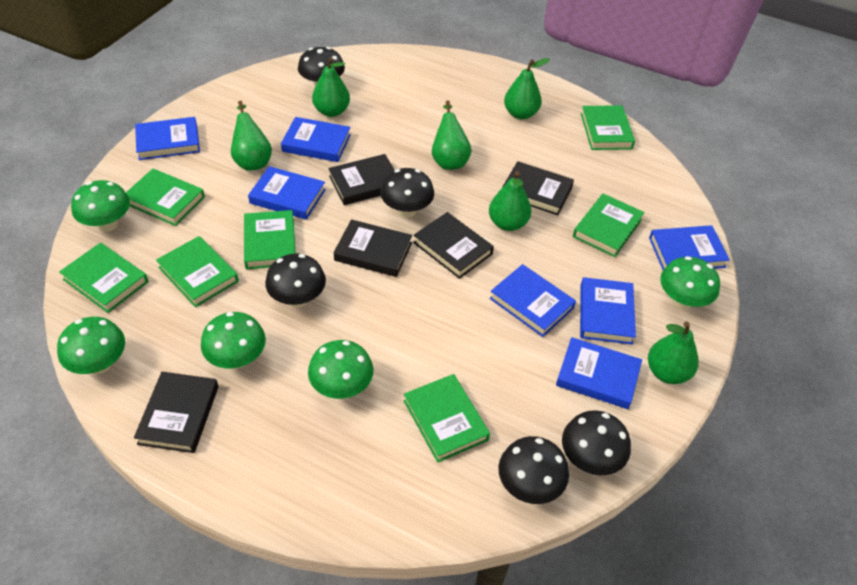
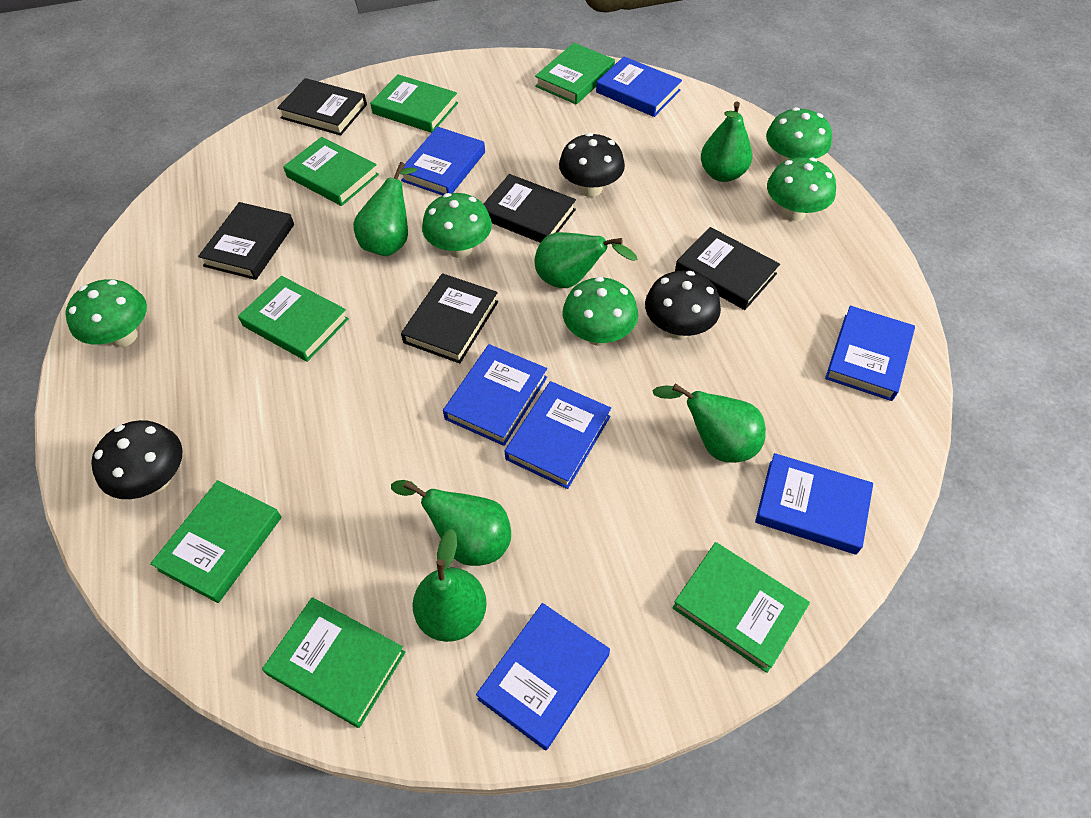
black mushroom: 5 -> 3

